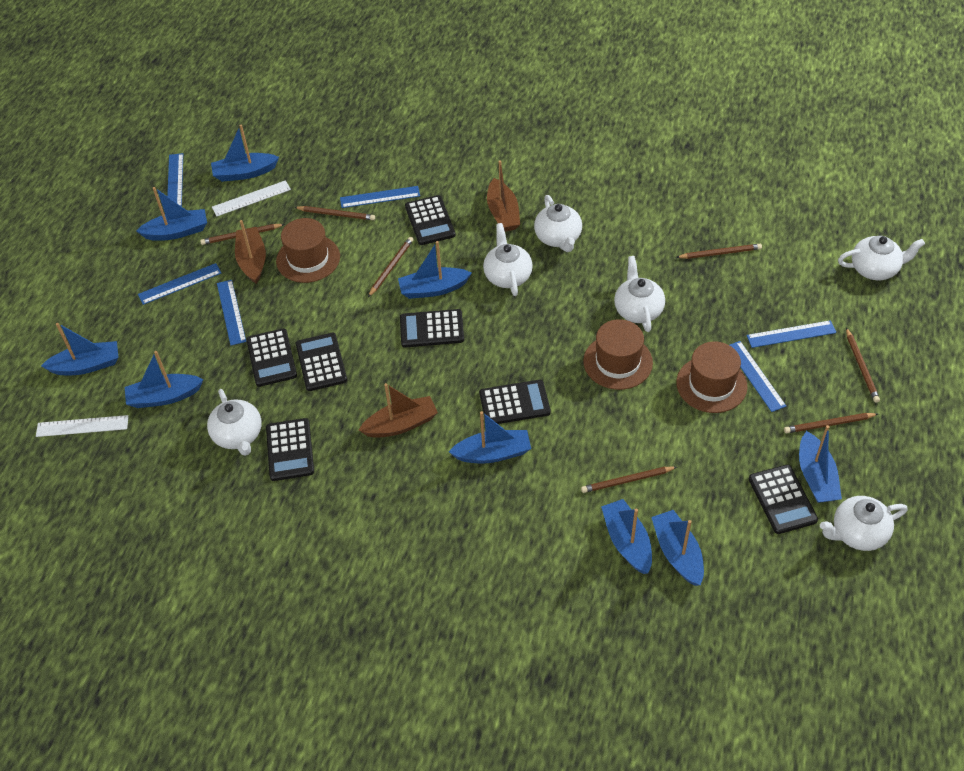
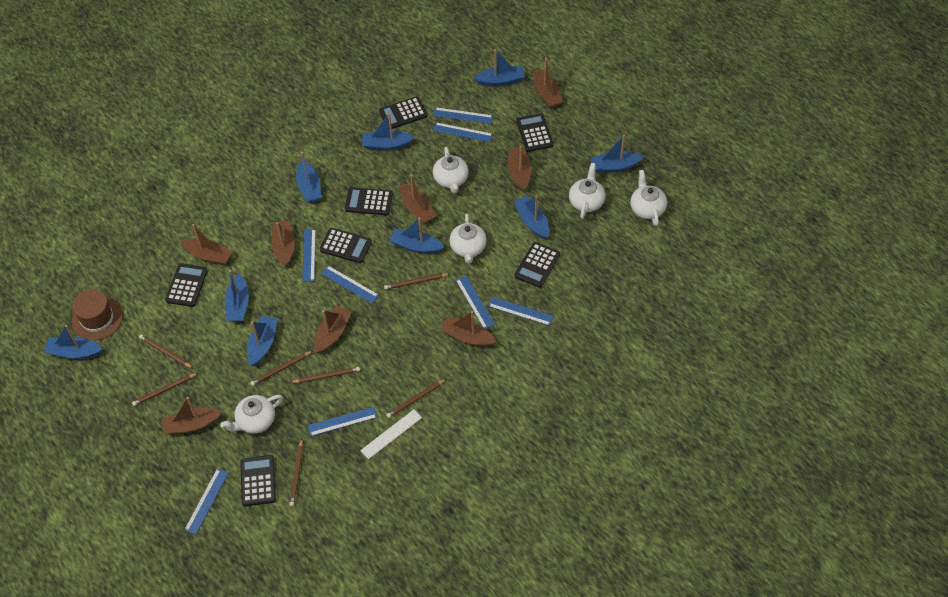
blue ruler: 6 -> 8
brown boat: 3 -> 8
brown hat: 3 -> 1
white ruler: 2 -> 1
white teapot: 6 -> 5

